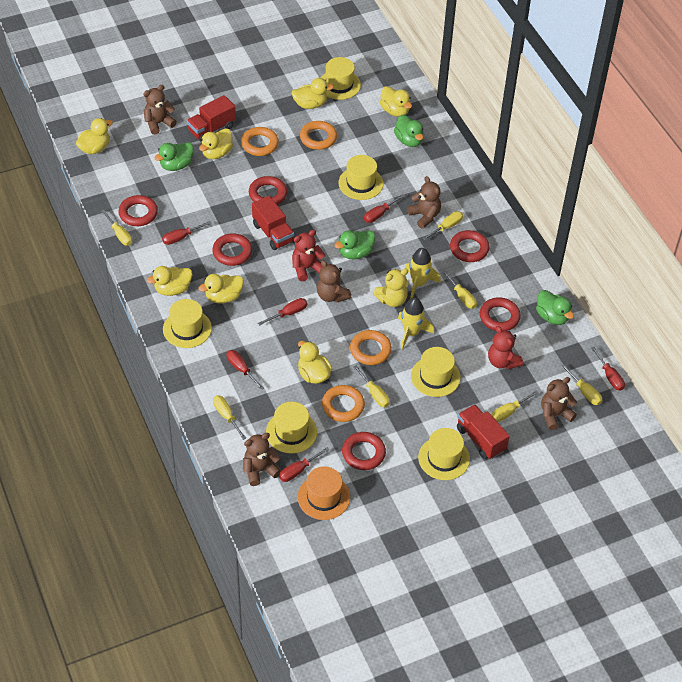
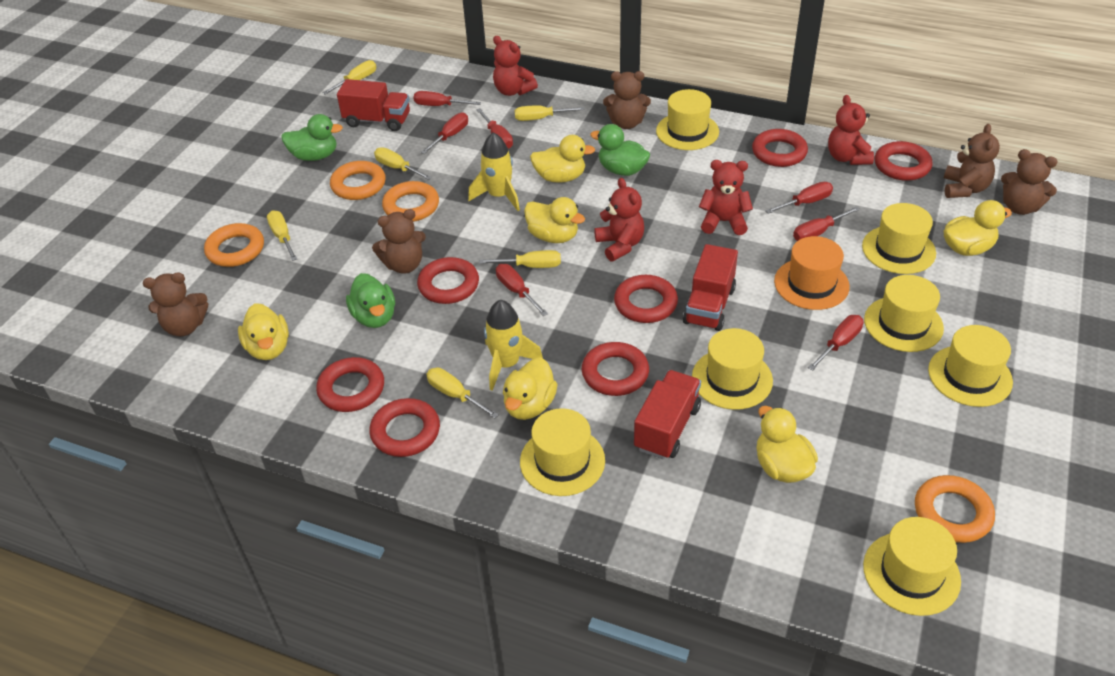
green duck: 4 -> 3
red ring: 6 -> 7
red screwdriver: 6 -> 7
red teddy bear: 2 -> 4
yellow duck: 7 -> 6
yellow hat: 6 -> 7
yellow screwdriver: 7 -> 6
yellow teddy bear: 1 -> 0

